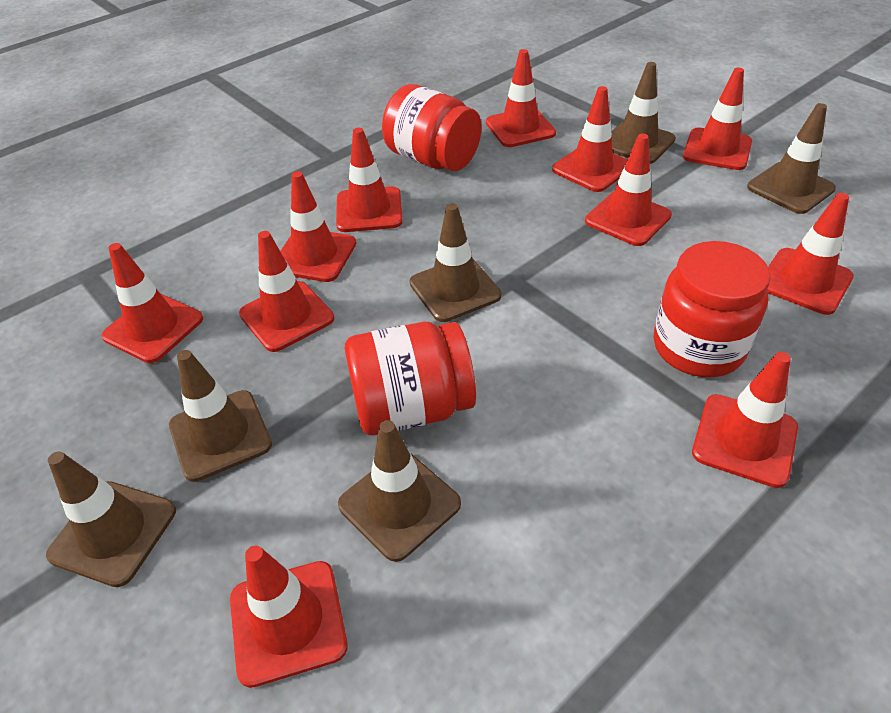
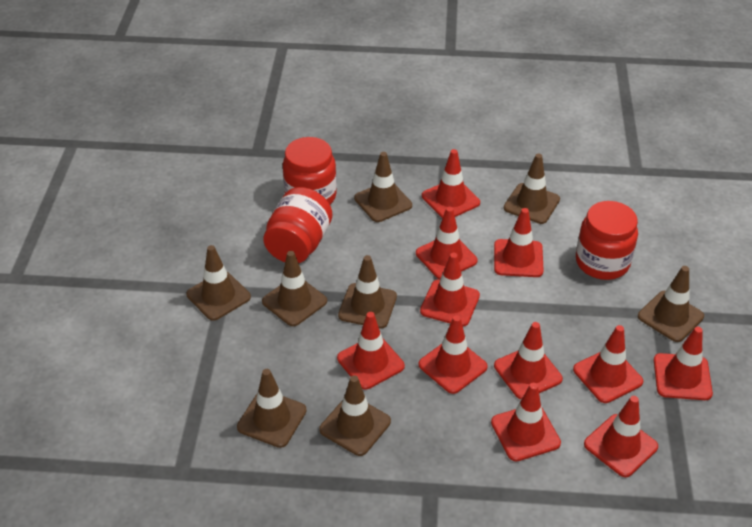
brown traffic cone: 6 -> 8

